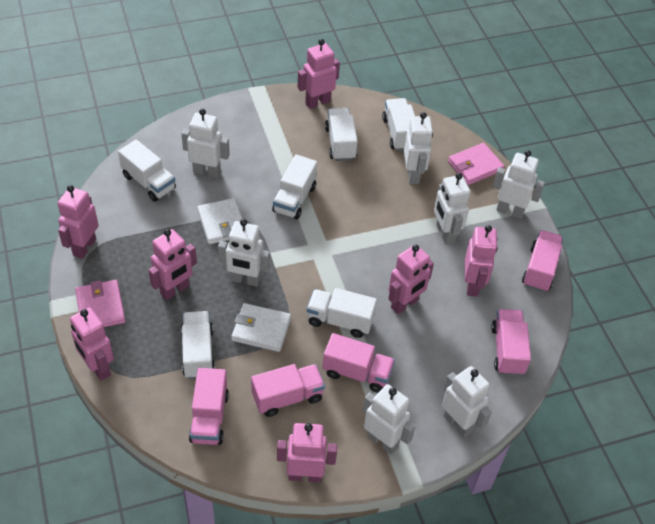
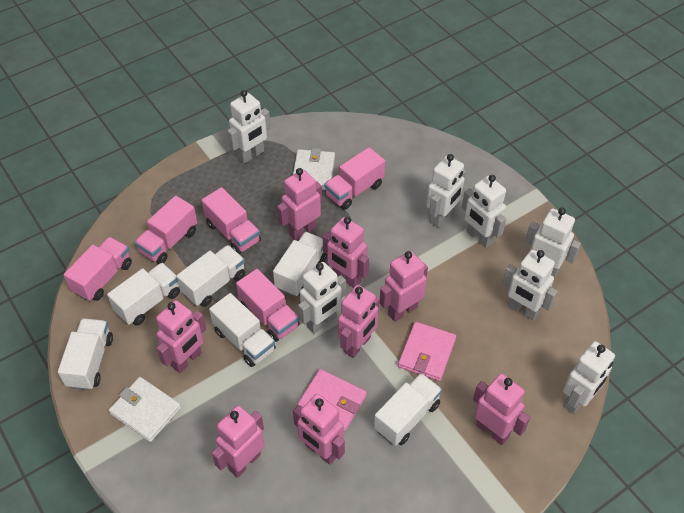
pink robot: 7 -> 8

